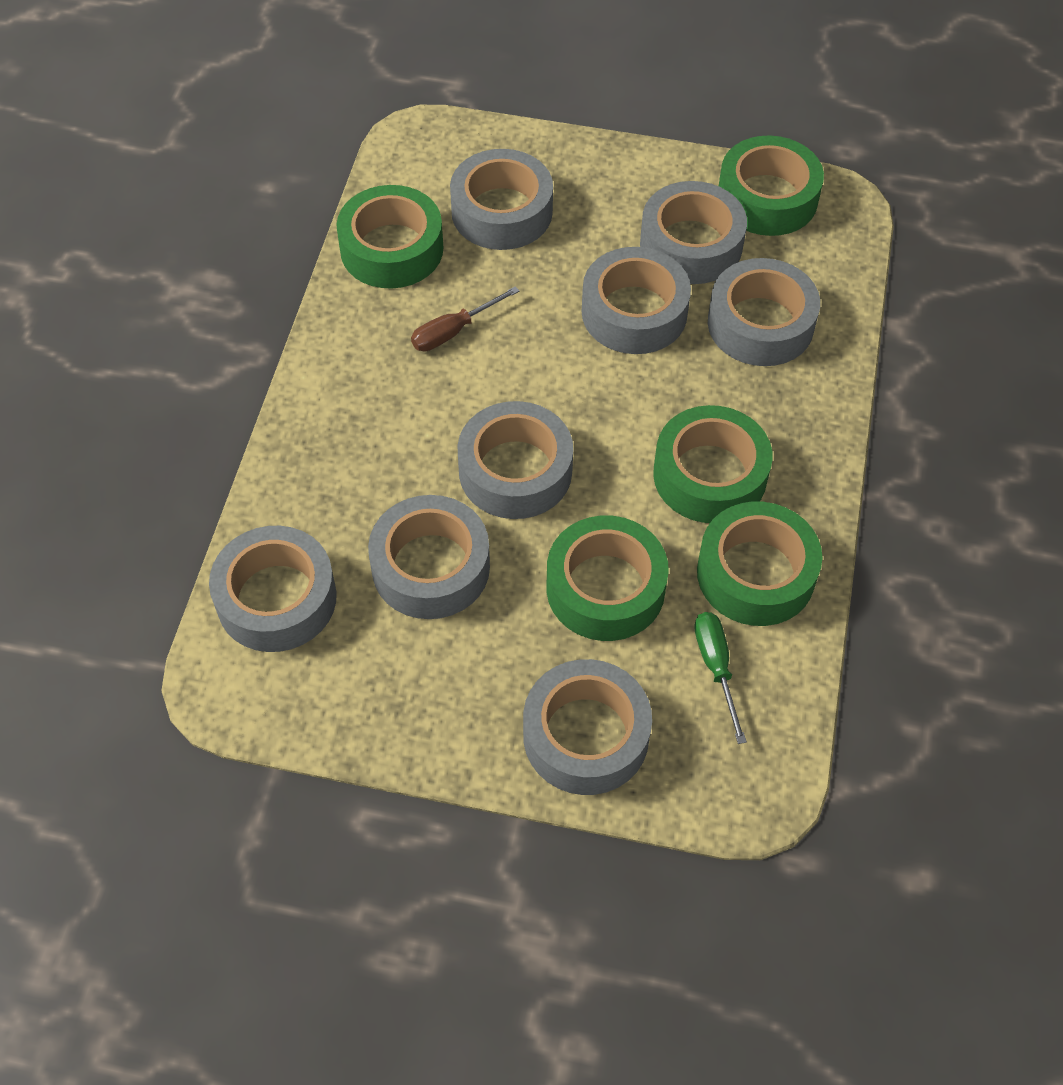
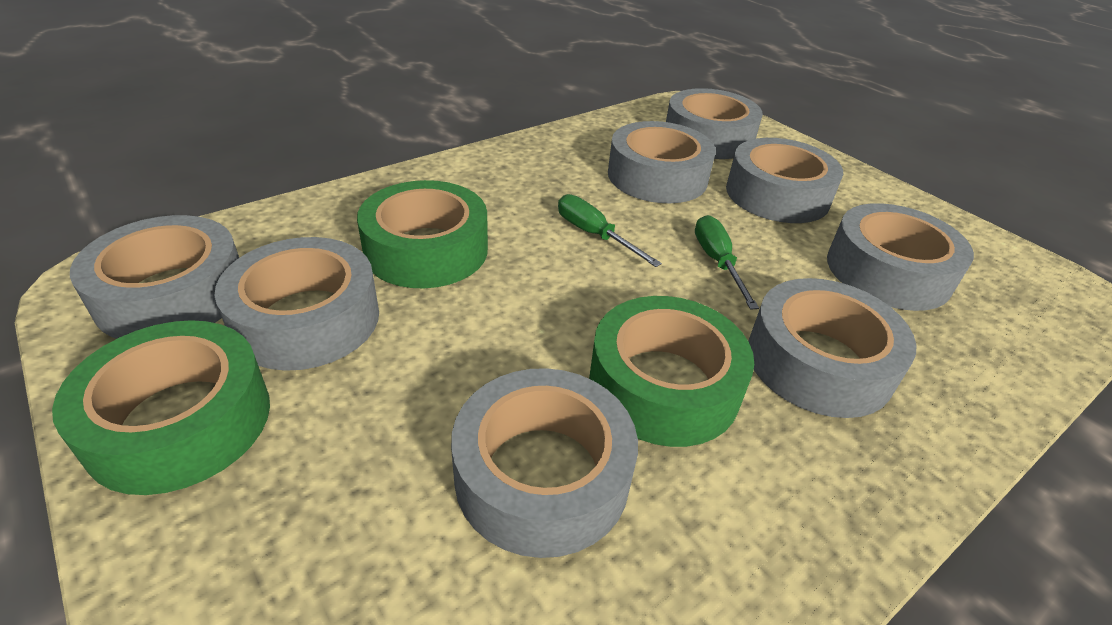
brown screwdriver: 1 -> 0
green screwdriver: 1 -> 2
green tape: 5 -> 3

